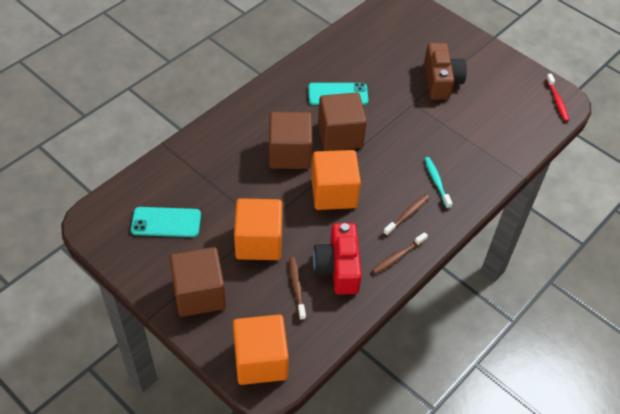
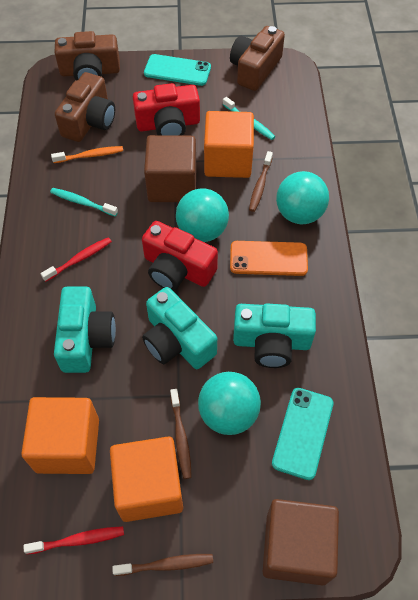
brown camera: 1 -> 3
brown cube: 3 -> 2
orange phone: 0 -> 1
orange toothbrush: 0 -> 1
red camera: 1 -> 2
red toothbrush: 1 -> 2
turquoise ball: 0 -> 3
turquoise camera: 0 -> 3
turquoise toothbrush: 1 -> 2

